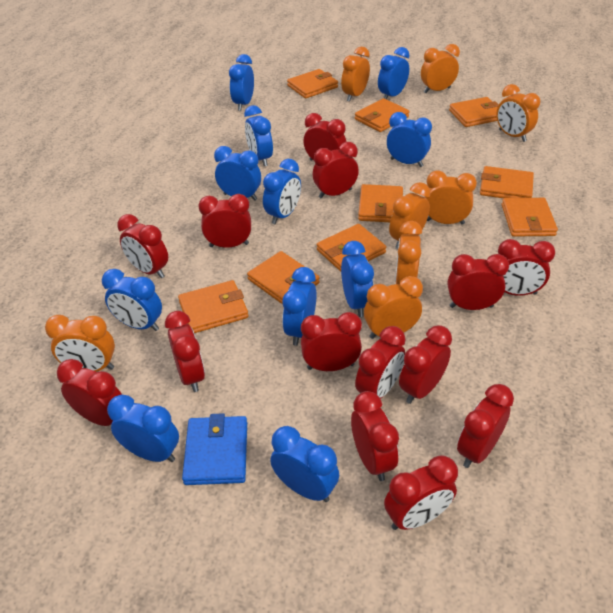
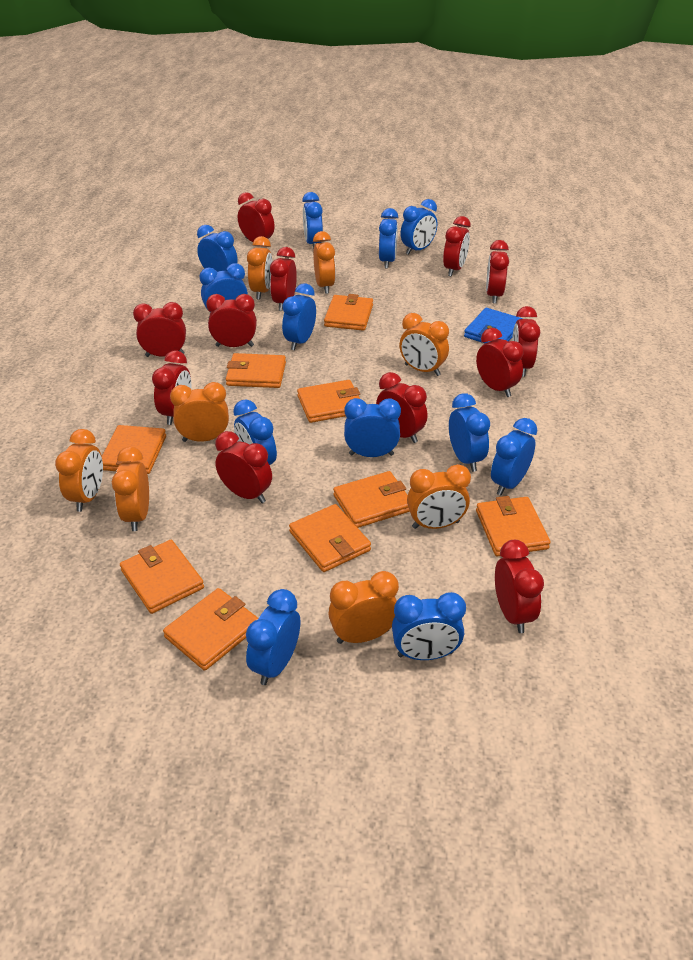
blue clock: 11 -> 12
red clock: 14 -> 12

